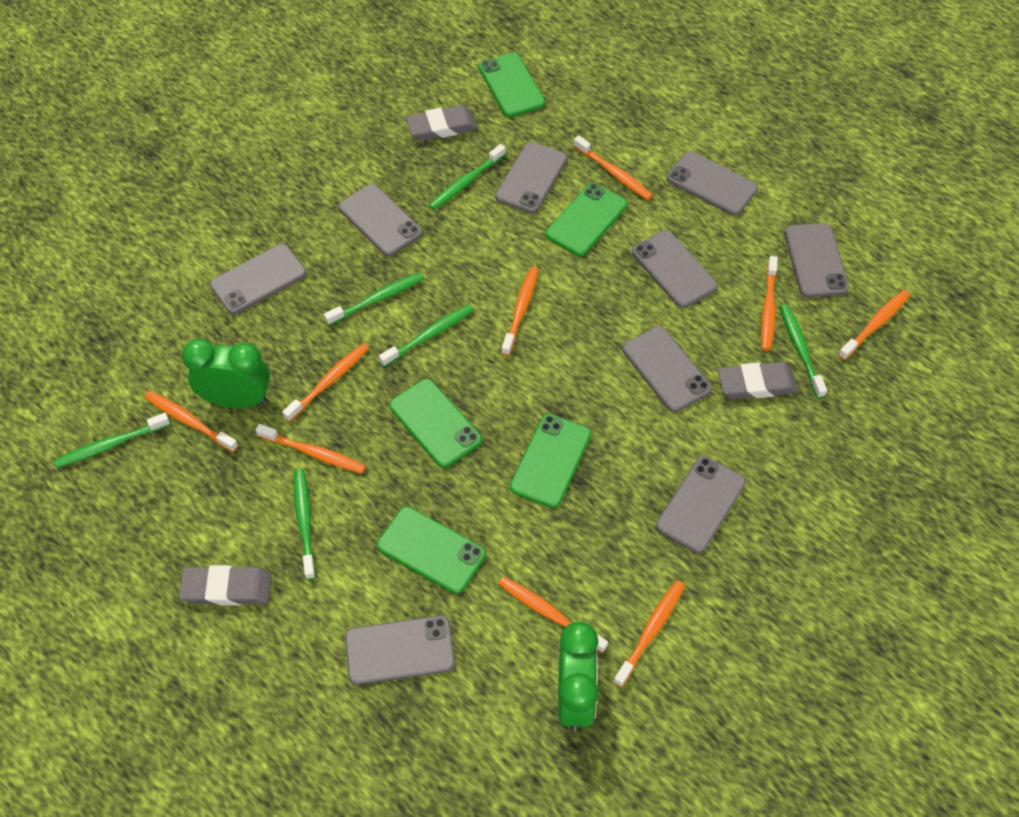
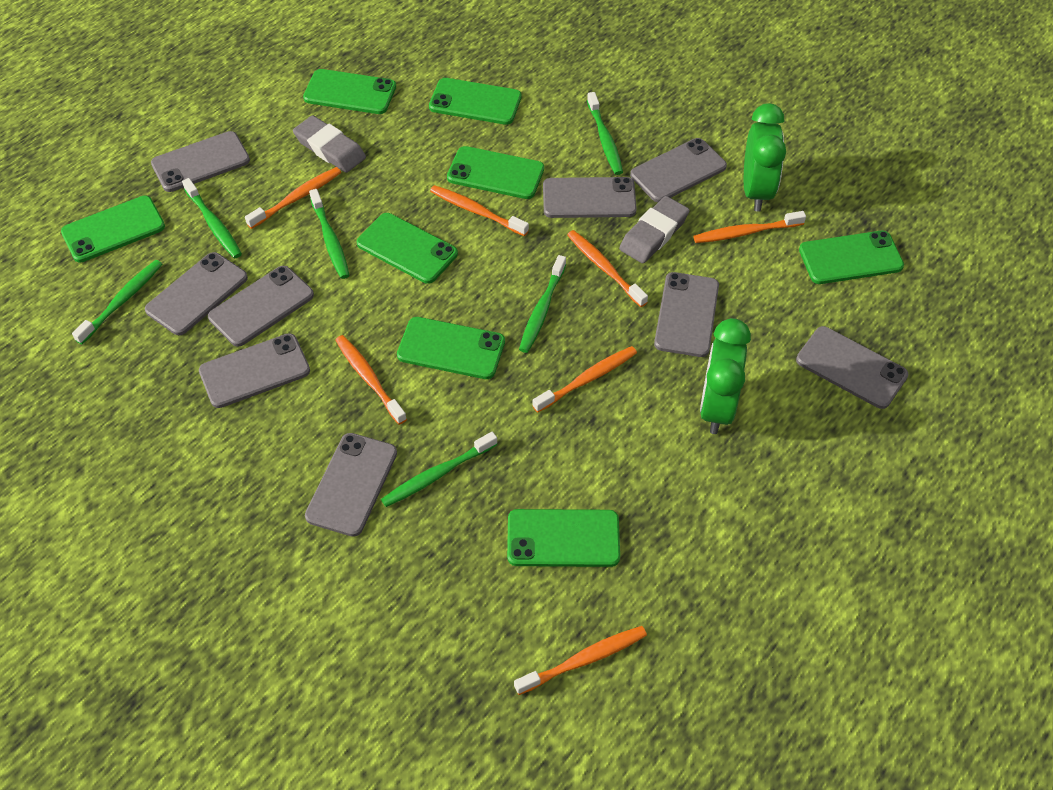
green phone: 5 -> 8
grey eraser: 3 -> 2
orange toothbrush: 9 -> 7

